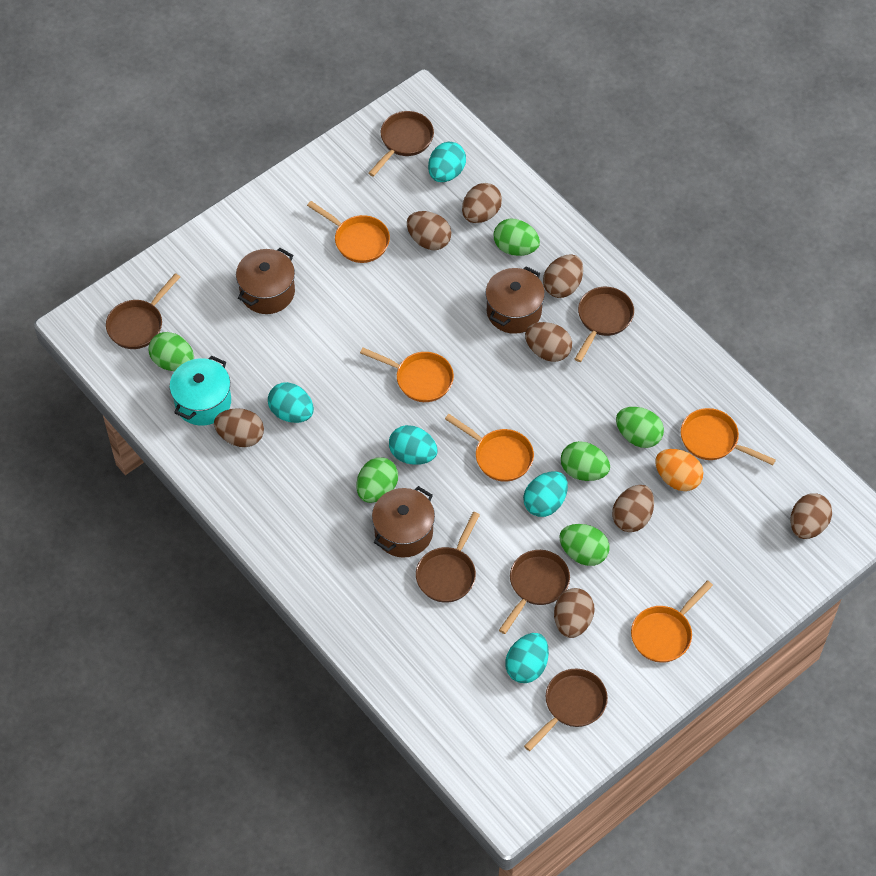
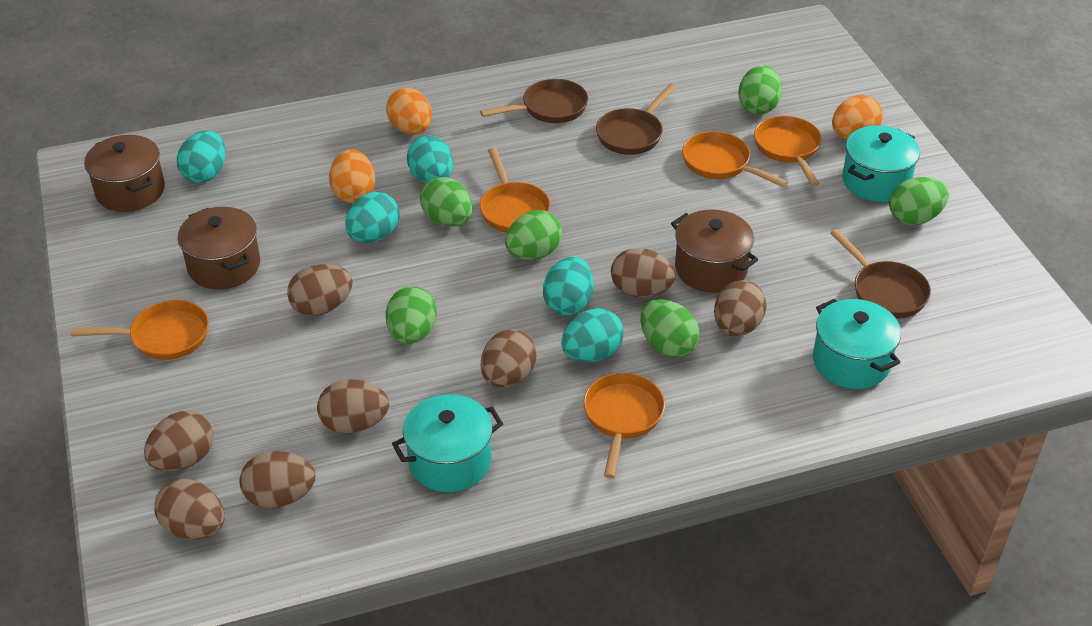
brown pan: 6 -> 3
orange egg: 1 -> 3
turquoise pot: 1 -> 3

